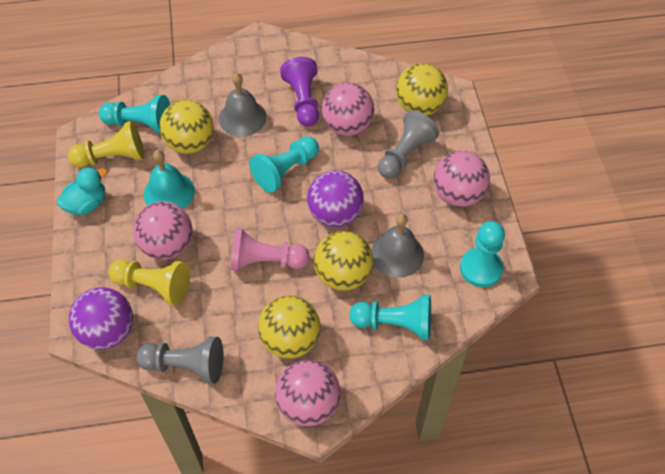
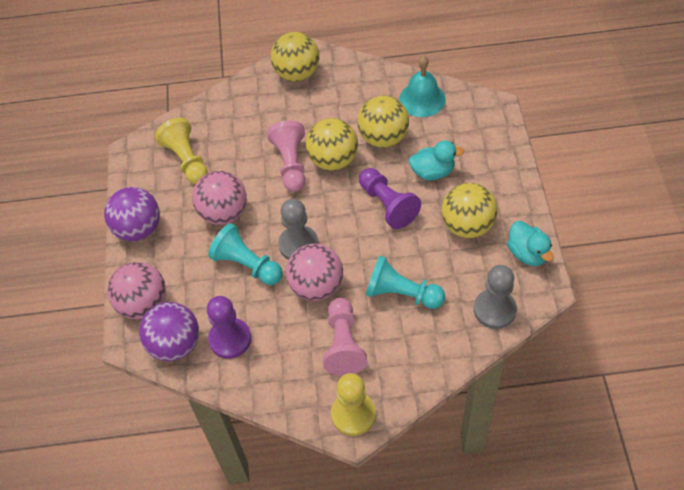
grey bell: 2 -> 0
pink ball: 4 -> 3
pink pawn: 1 -> 2
purple pawn: 1 -> 2
turquoise duck: 1 -> 2
turquoise pawn: 4 -> 2

